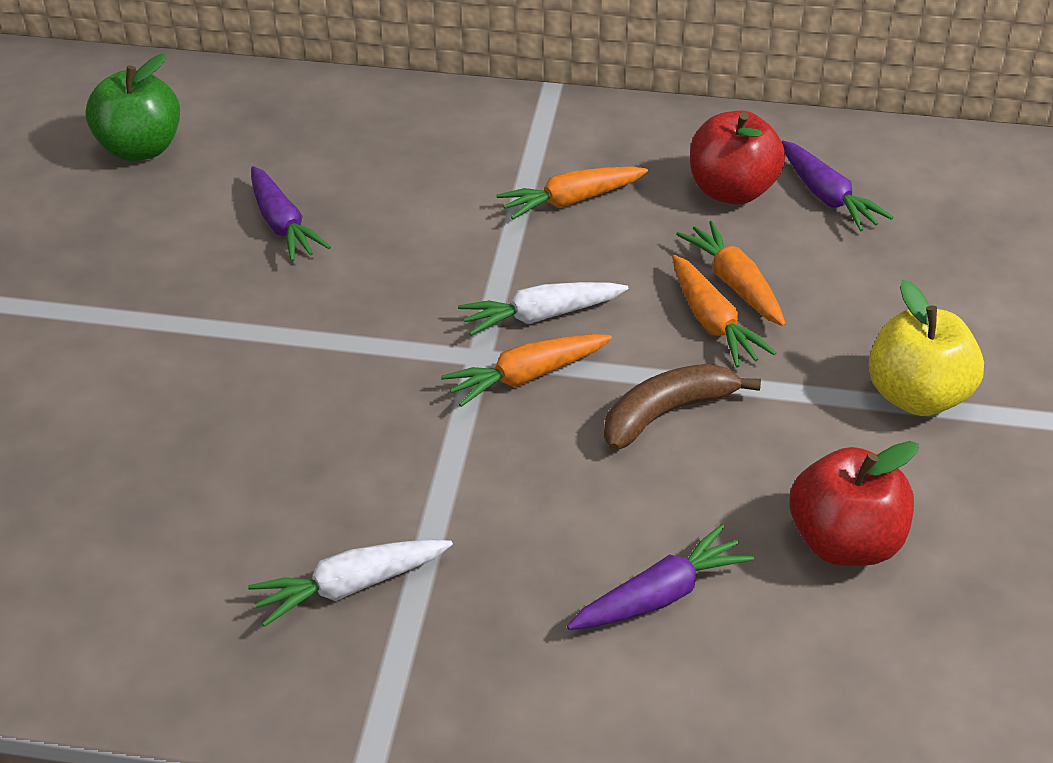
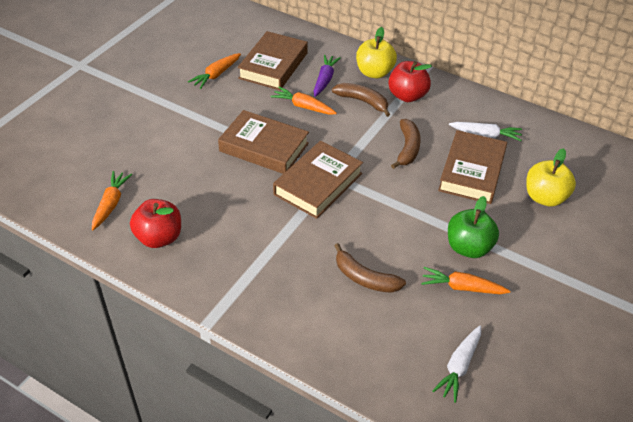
brown banana: 1 -> 3
brown book: 0 -> 4
purple carrot: 3 -> 1
yellow apple: 1 -> 2

